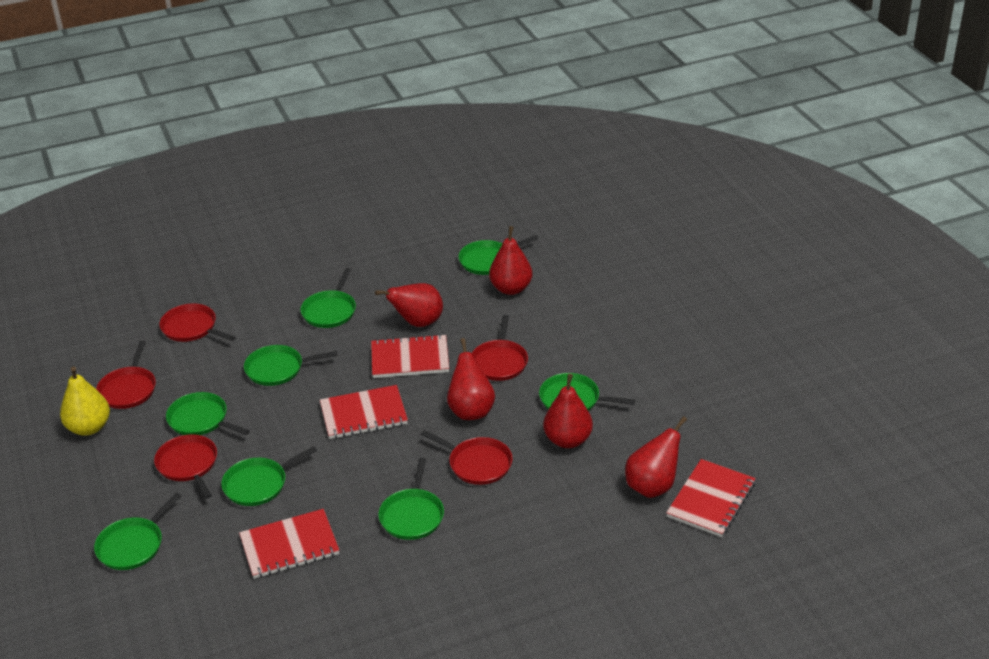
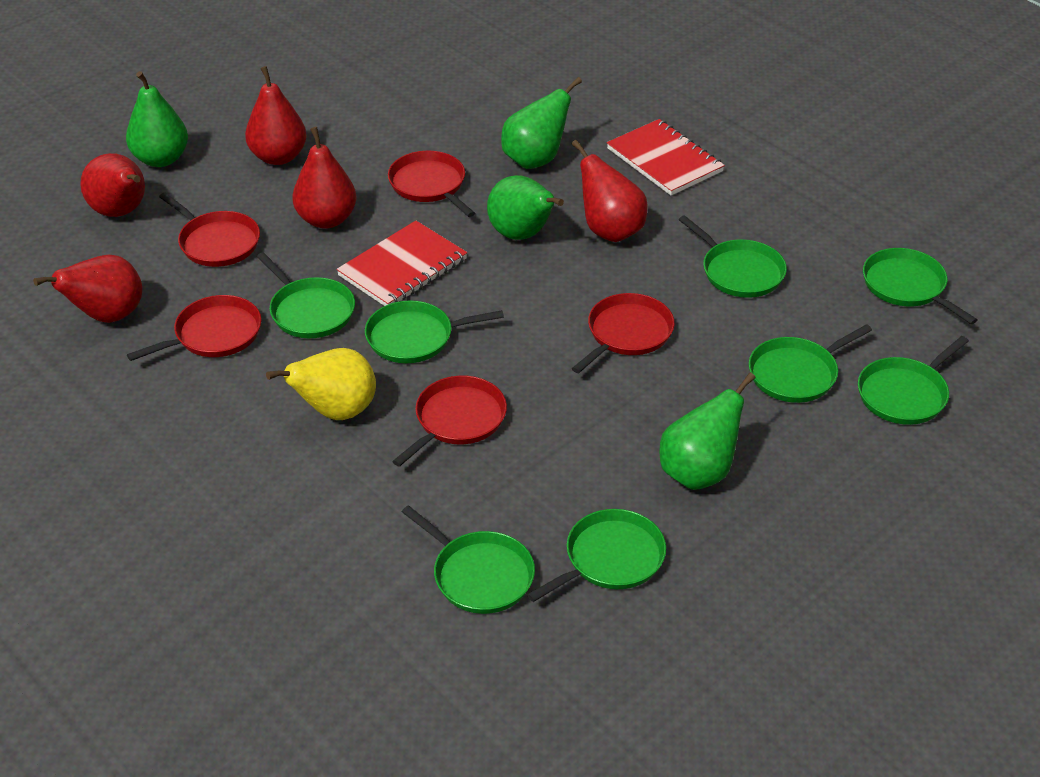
green pear: 0 -> 4
red notebook: 4 -> 2

